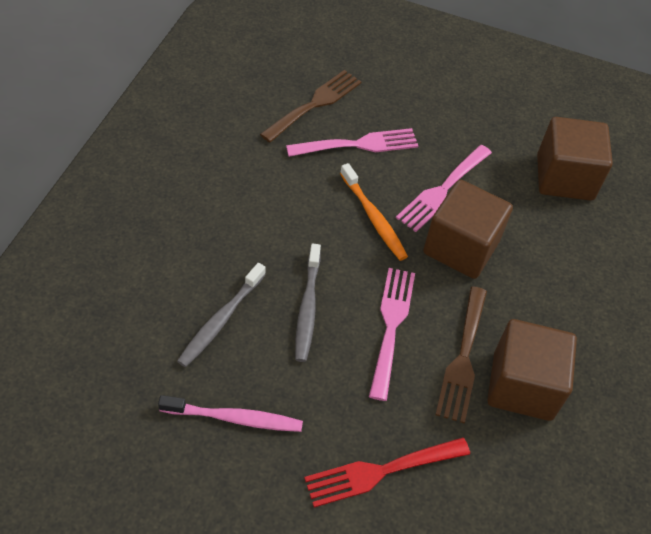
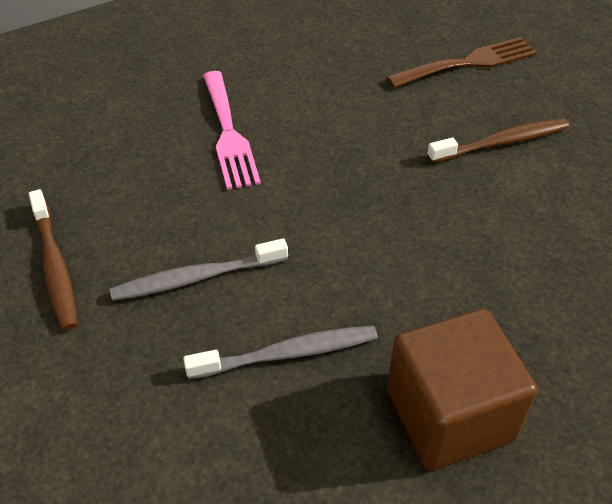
brown cube: 3 -> 1
brown fork: 2 -> 1
brown toothbrush: 0 -> 2
orange toothbrush: 1 -> 0
pink fork: 3 -> 1
pink toothbrush: 1 -> 0
red fork: 1 -> 0

